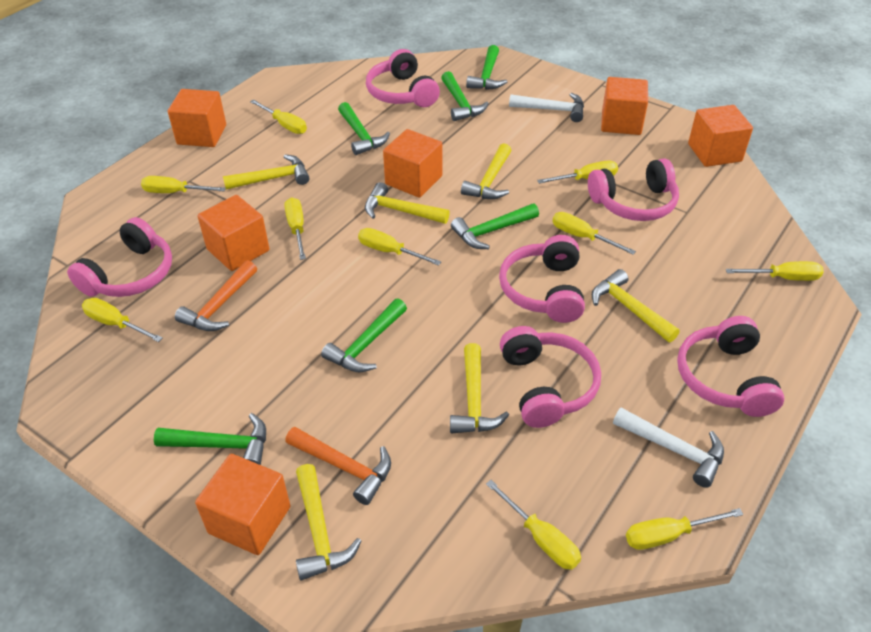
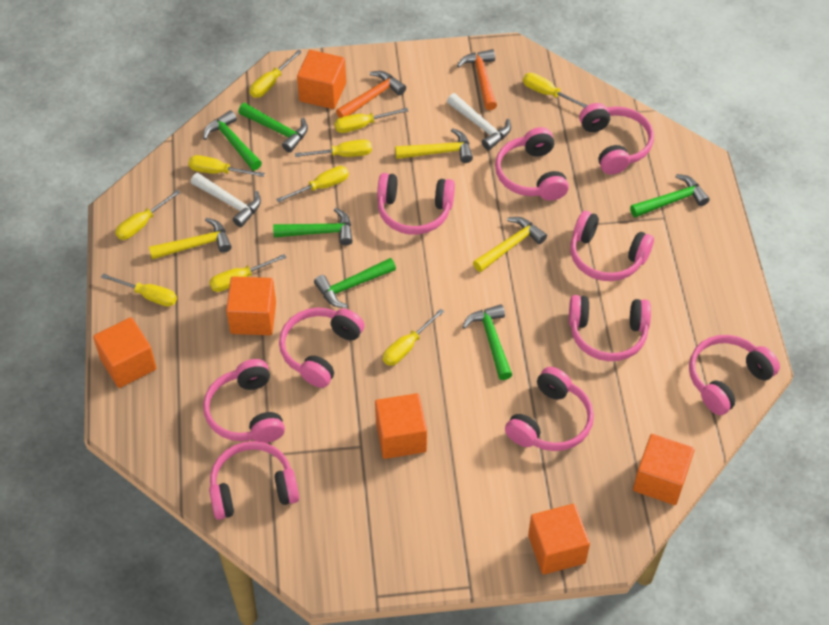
pink headphones: 6 -> 10
yellow hammer: 6 -> 3

